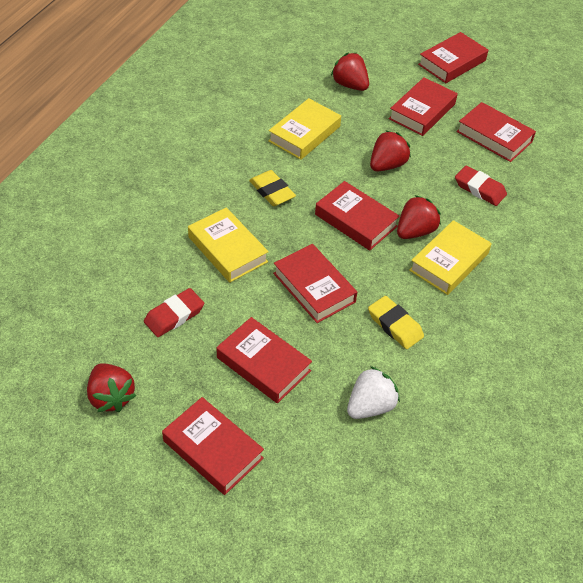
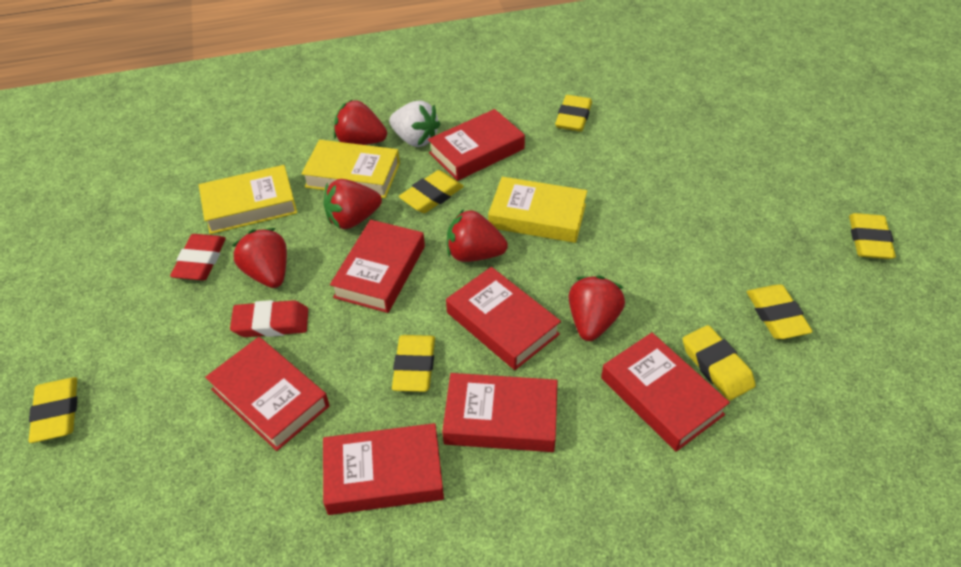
red strawberry: 4 -> 5
yellow eraser: 2 -> 7

